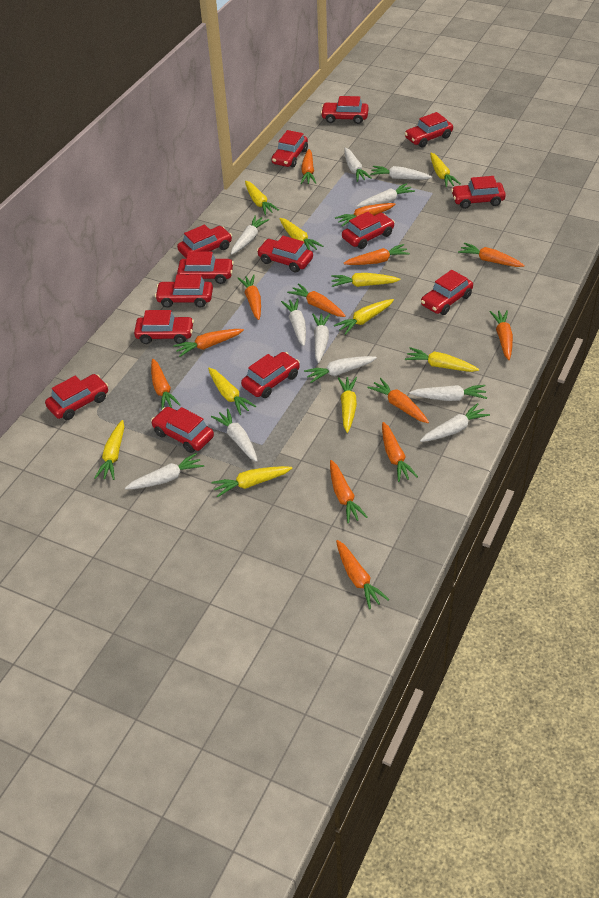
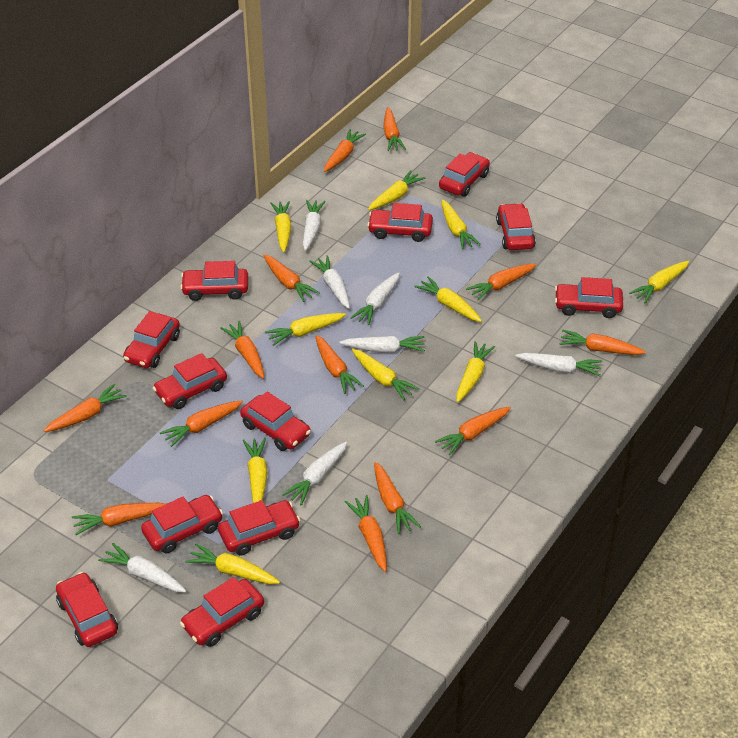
red car: 14 -> 12
white carrot: 11 -> 7

